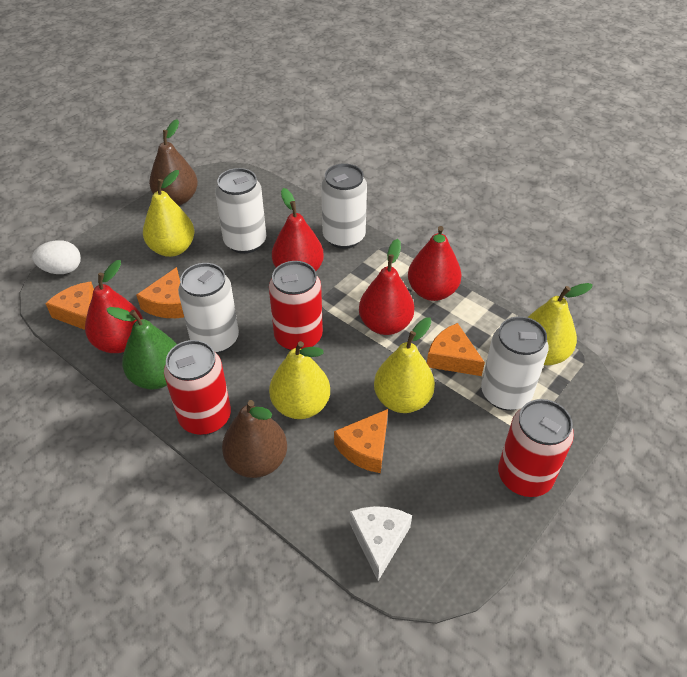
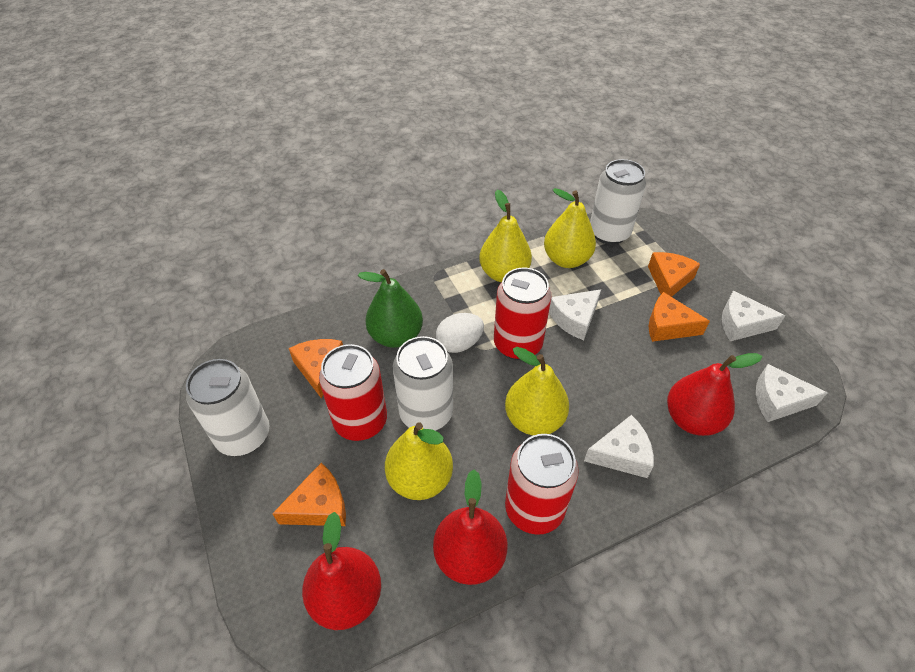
brown pear: 2 -> 0
red pear: 4 -> 3
white can: 4 -> 3
white cheese: 1 -> 4

